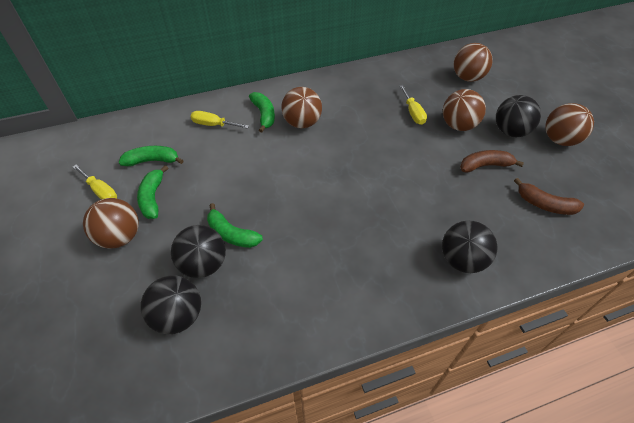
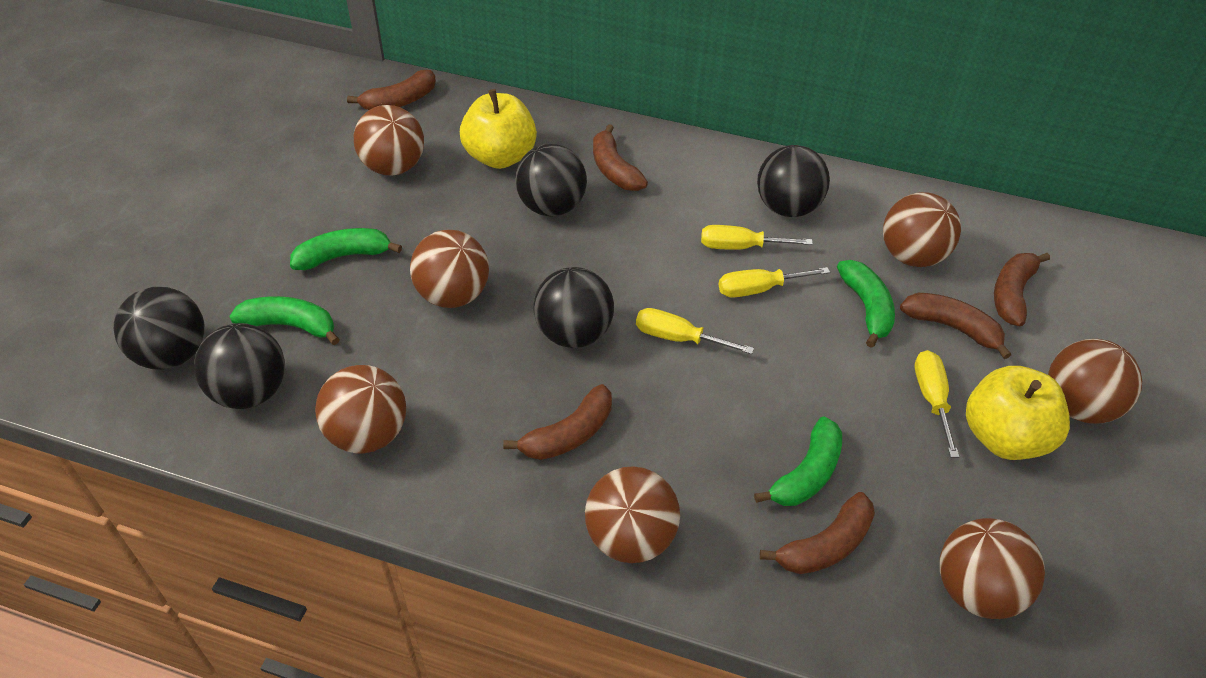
black ball: 4 -> 5
brown ball: 5 -> 7
brown banana: 2 -> 6
yellow apple: 0 -> 2
yellow screwdriver: 3 -> 4

